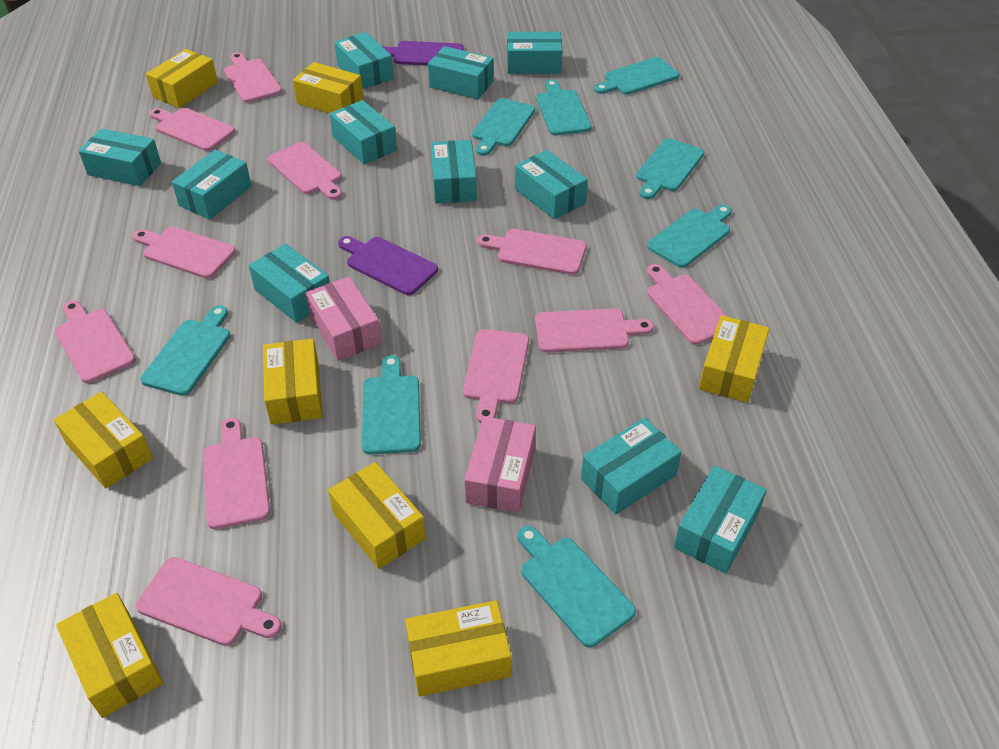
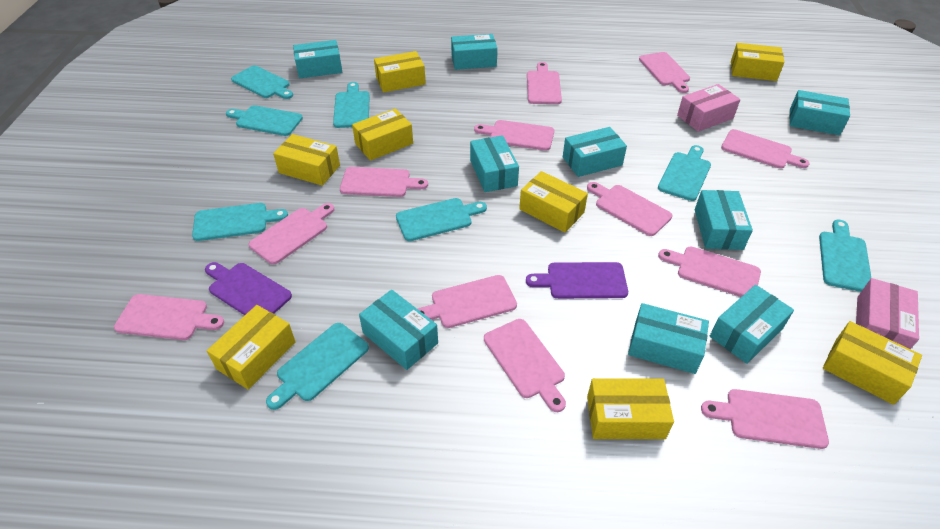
pink cutting board: 11 -> 12
turquoise box: 11 -> 9

